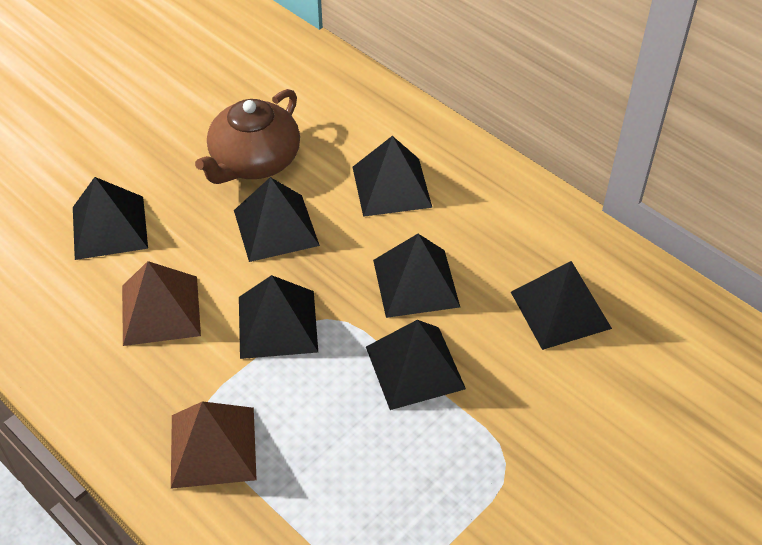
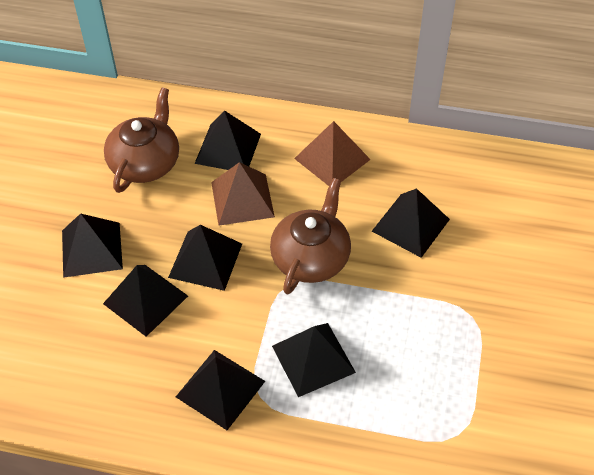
brown teapot: 1 -> 2

